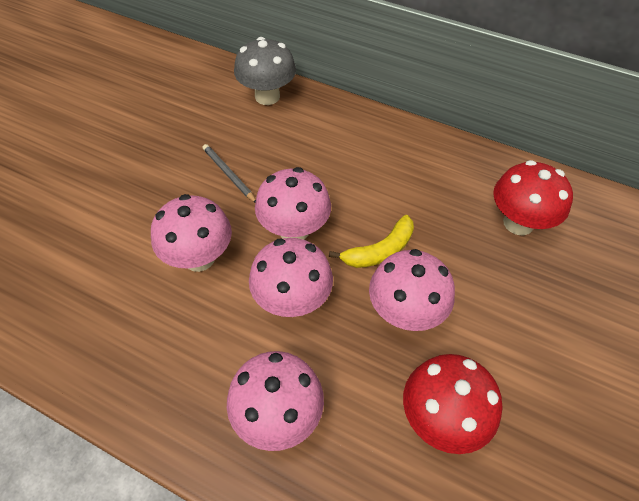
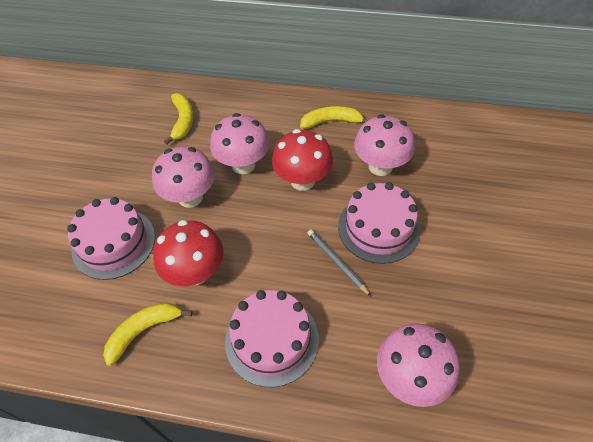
grey mushroom: 1 -> 0
pink cake: 0 -> 3
pink mushroom: 5 -> 4
yellow banana: 1 -> 3

